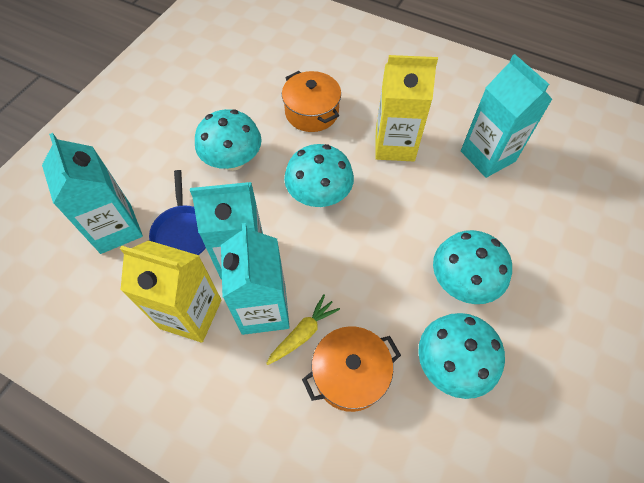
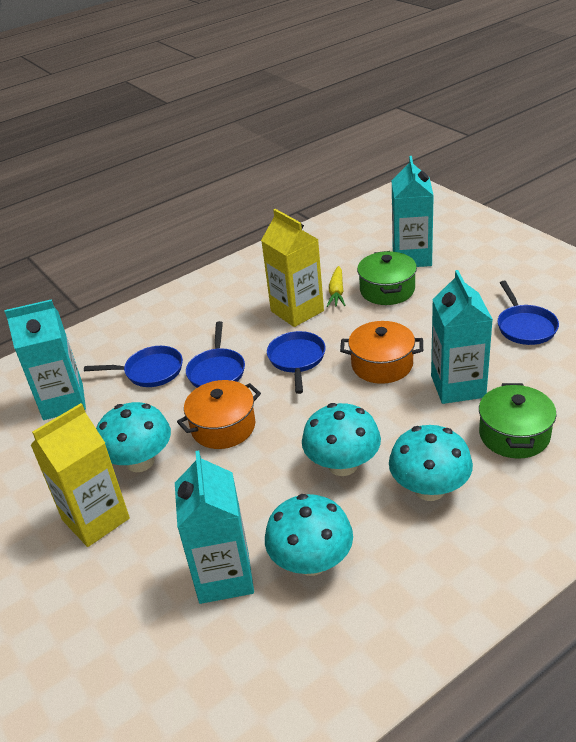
blue pan: 1 -> 4
green pot: 0 -> 2

